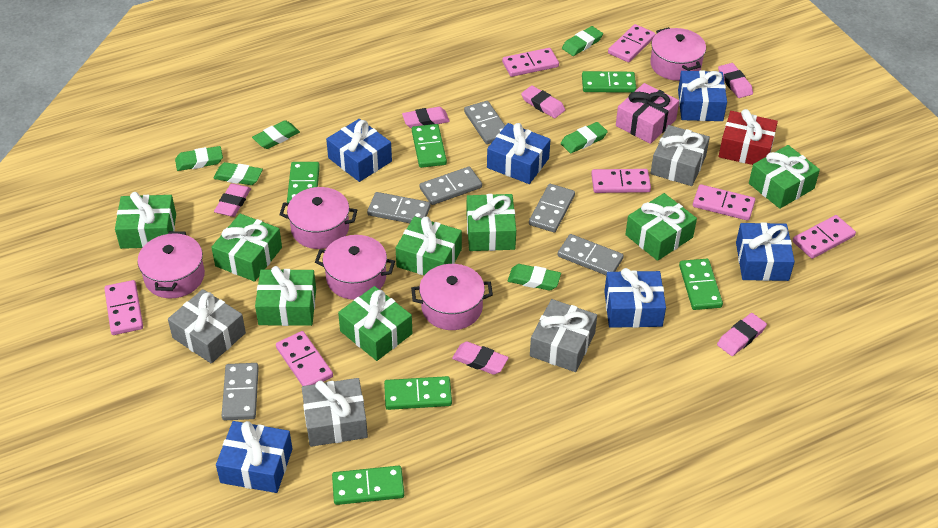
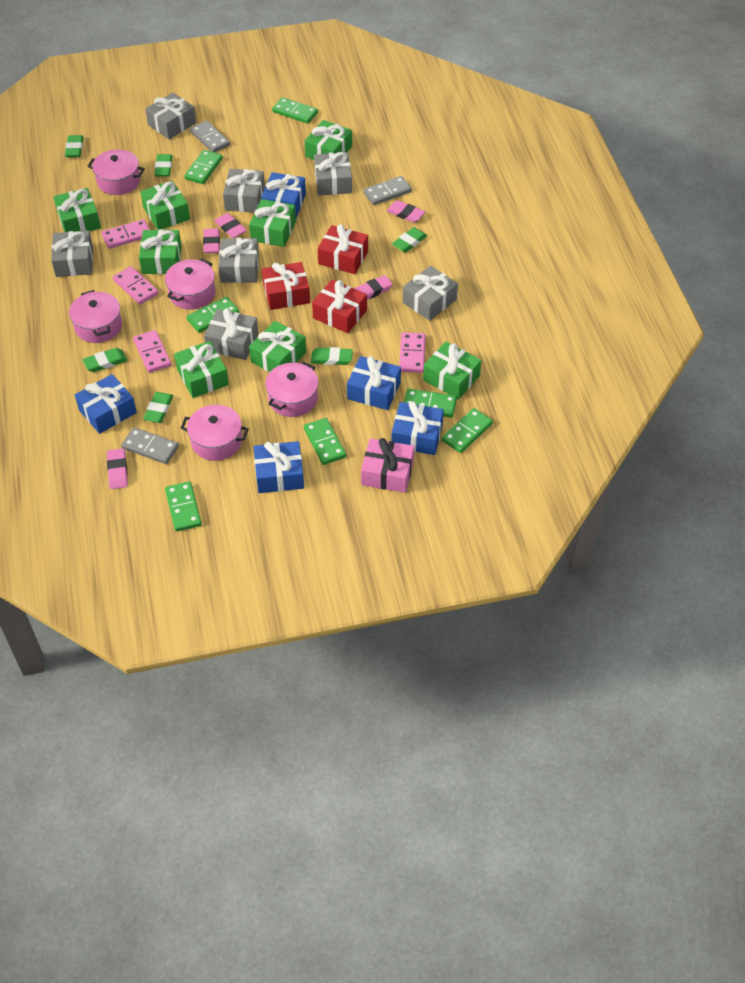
blue gift: 6 -> 5
green domino: 6 -> 7
grey domino: 6 -> 3
grey gift: 4 -> 7
pink domino: 7 -> 4
pink eraser: 6 -> 5
red gift: 1 -> 3

